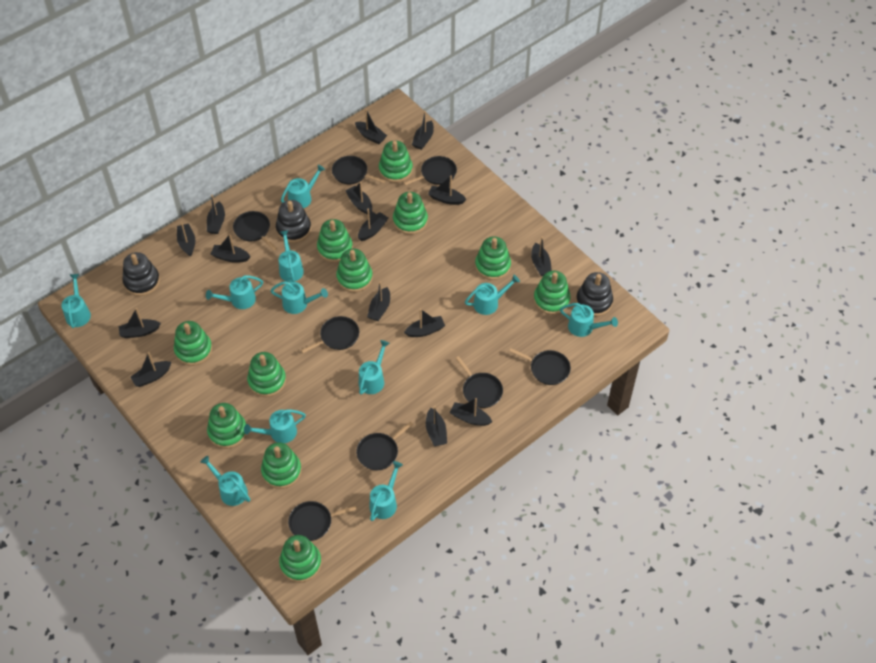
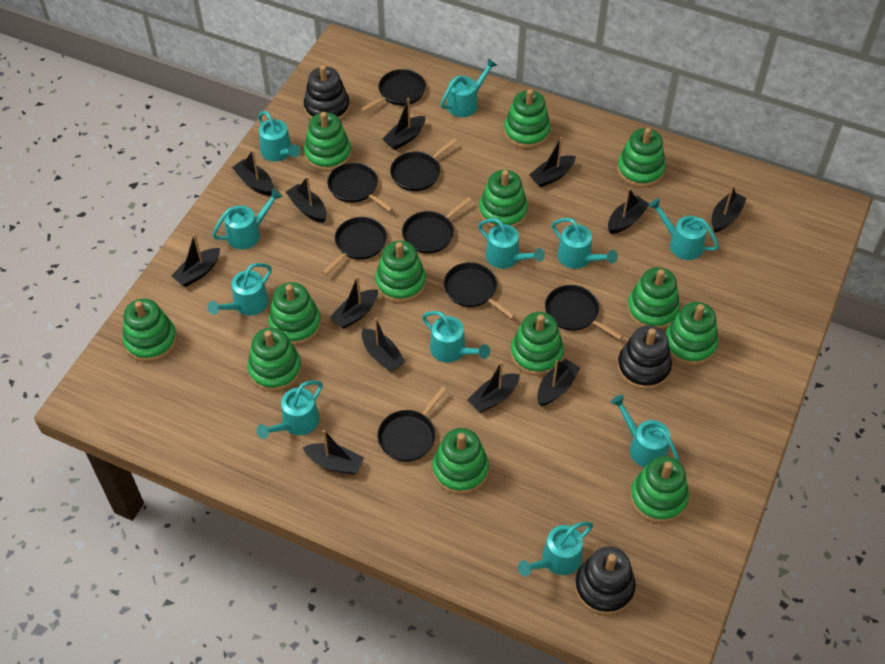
black boat: 15 -> 12
green stacking toy: 11 -> 13

